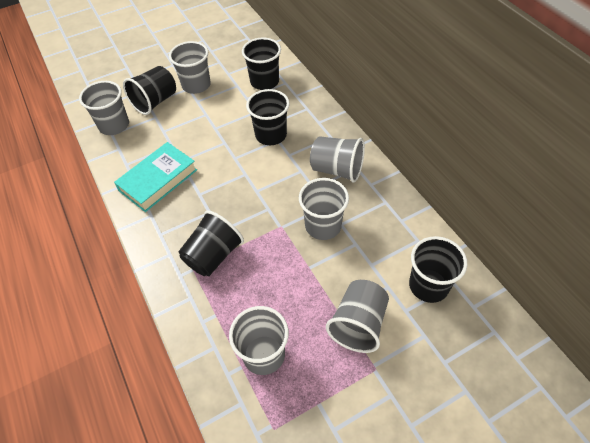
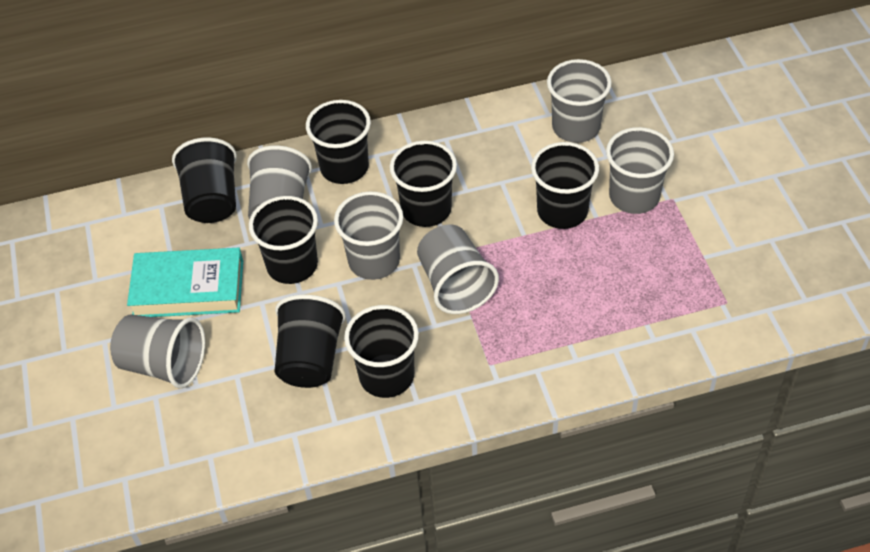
black cup: 5 -> 7

